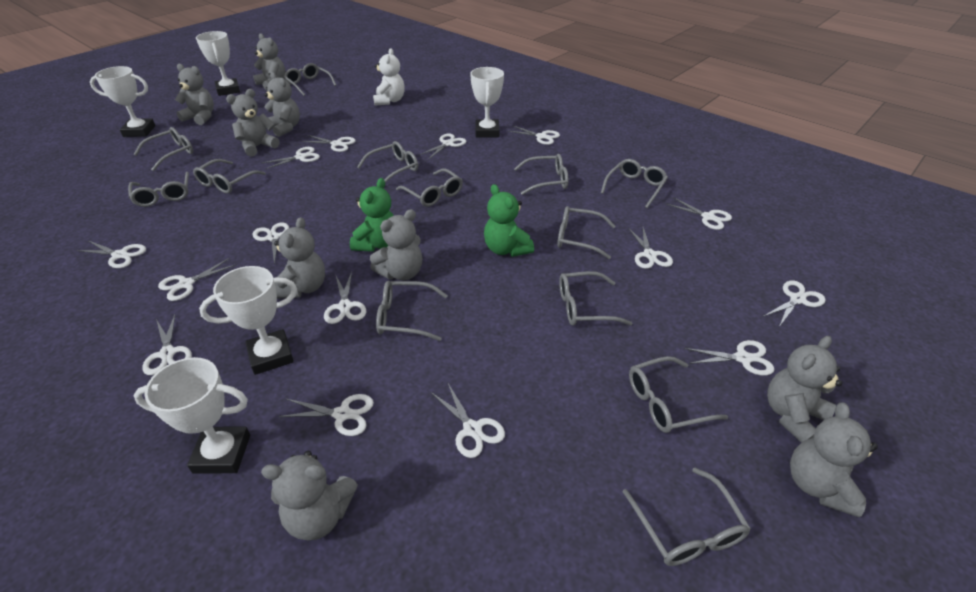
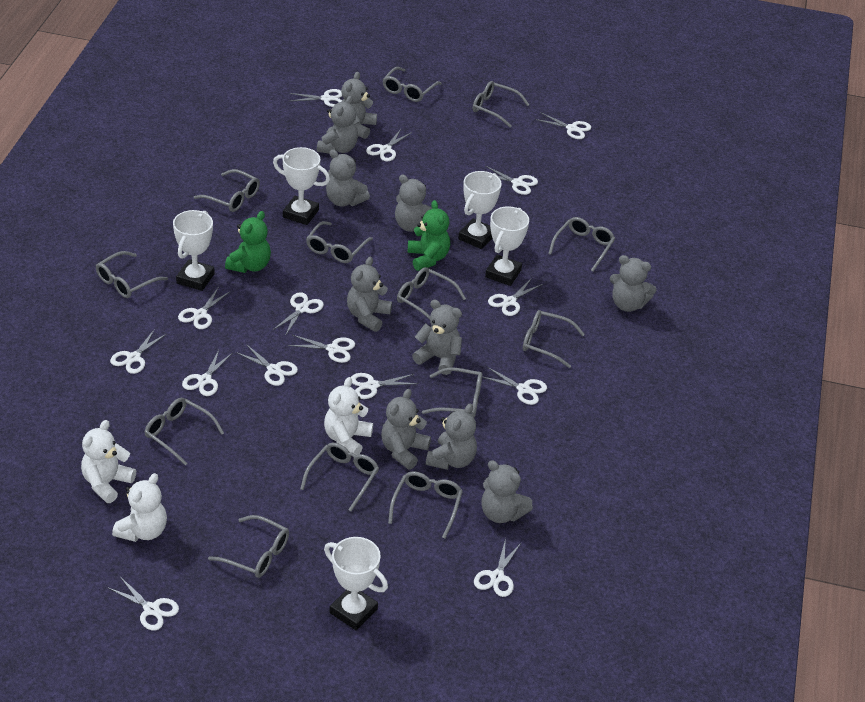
grey teddy bear: 9 -> 10
white teddy bear: 1 -> 3

